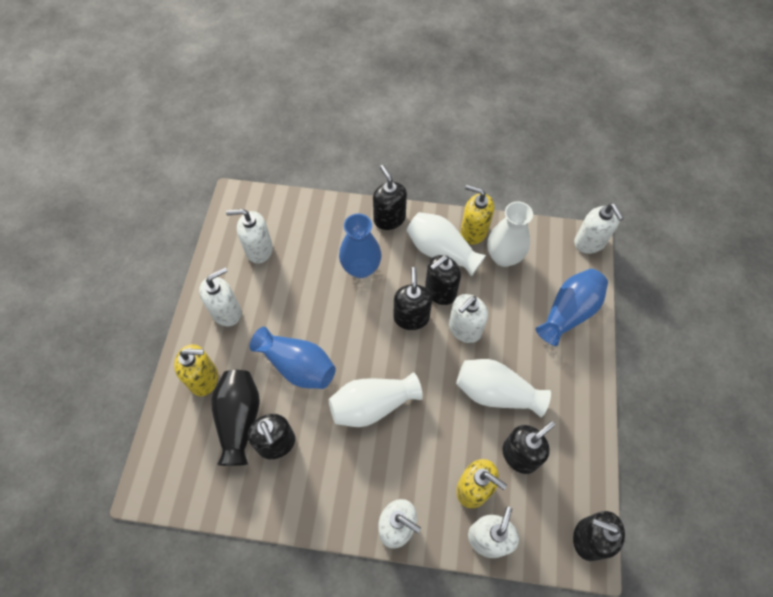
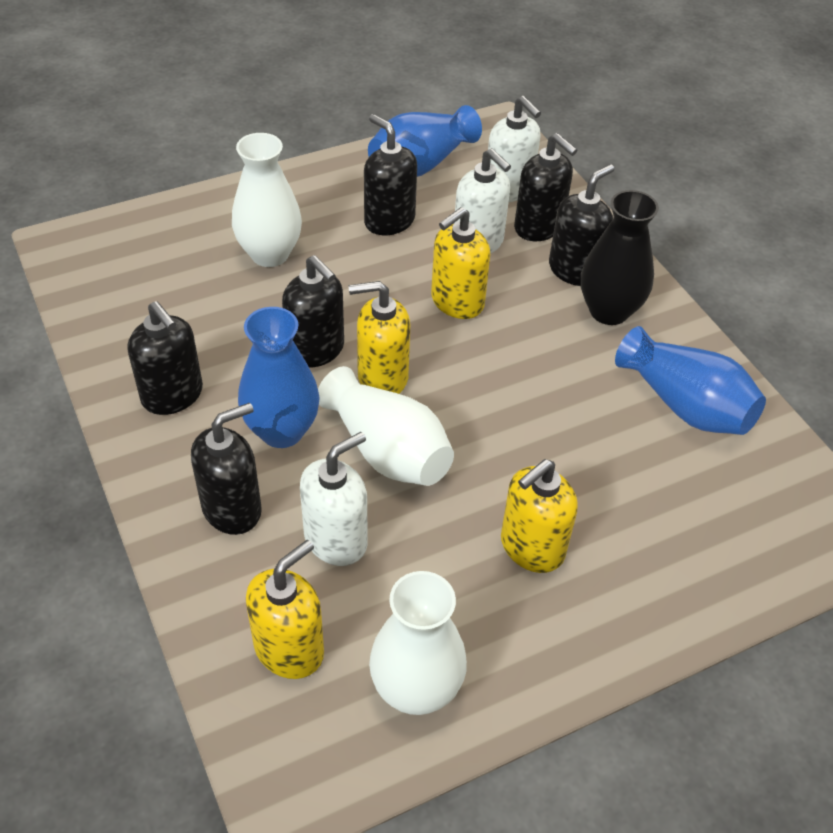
white soap dispenser: 6 -> 3
white vase: 4 -> 3
yellow soap dispenser: 3 -> 4

